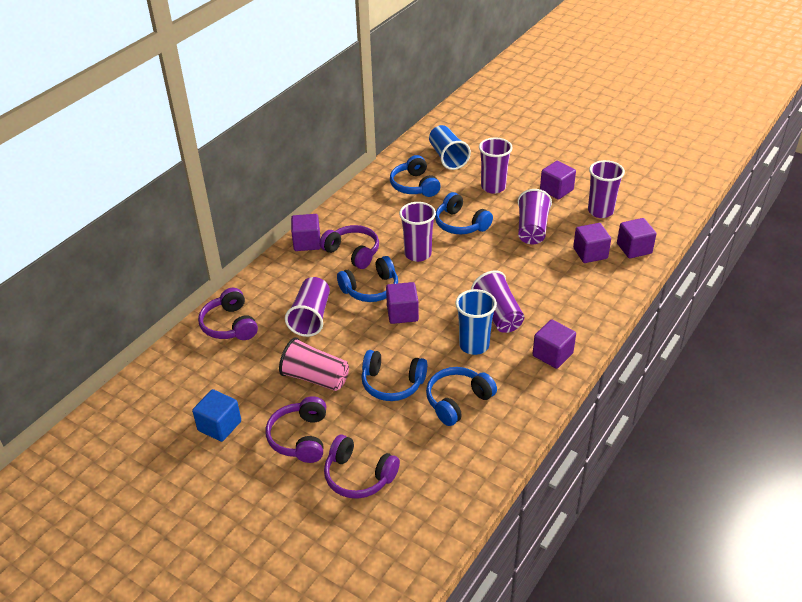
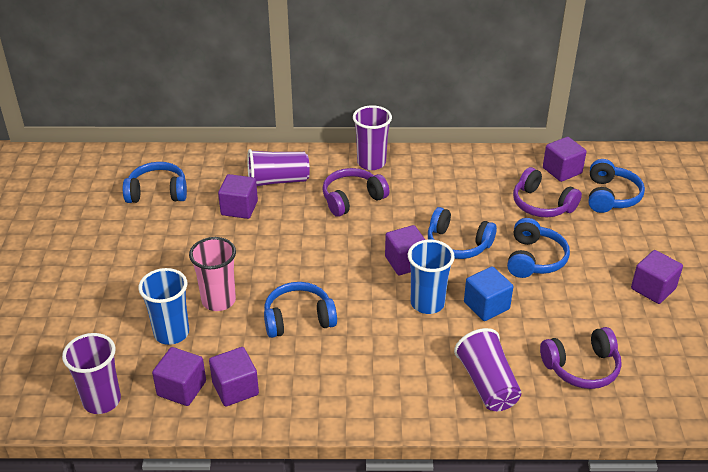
purple cup: 6 -> 4
purple headphones: 4 -> 3

